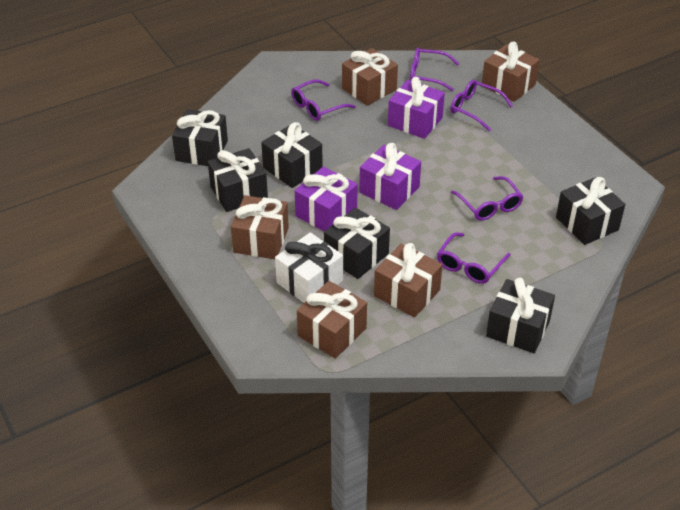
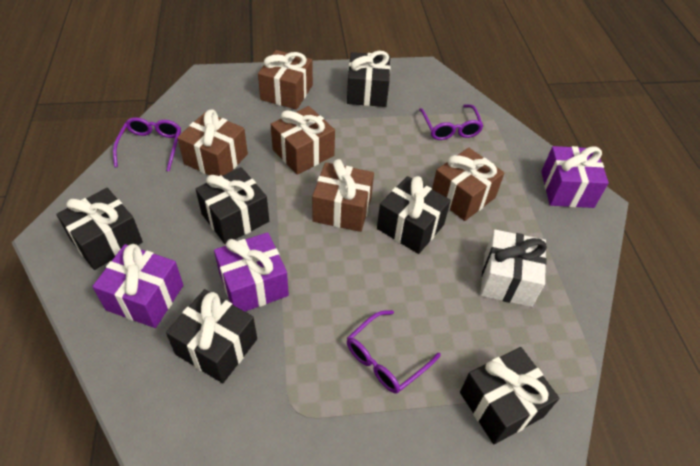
purple glasses: 5 -> 3

